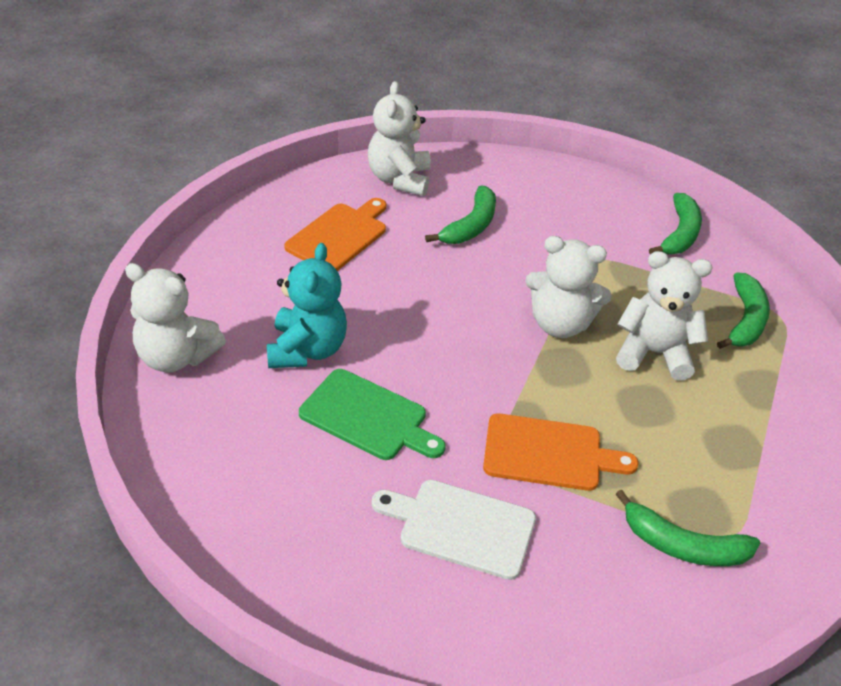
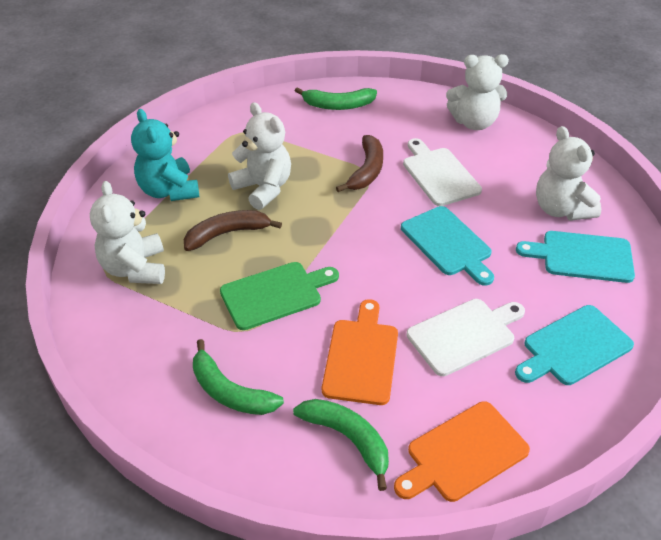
brown banana: 0 -> 2
green banana: 4 -> 3
turquoise cutting board: 0 -> 3
white cutting board: 1 -> 2

